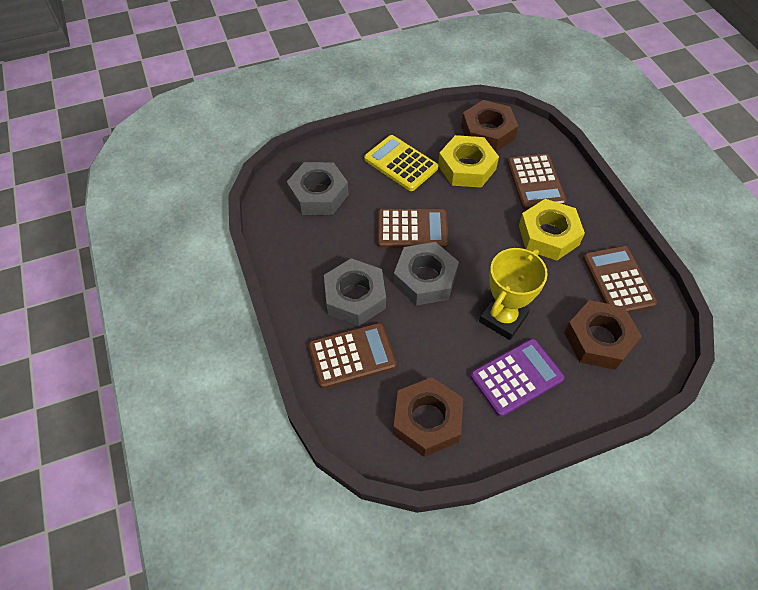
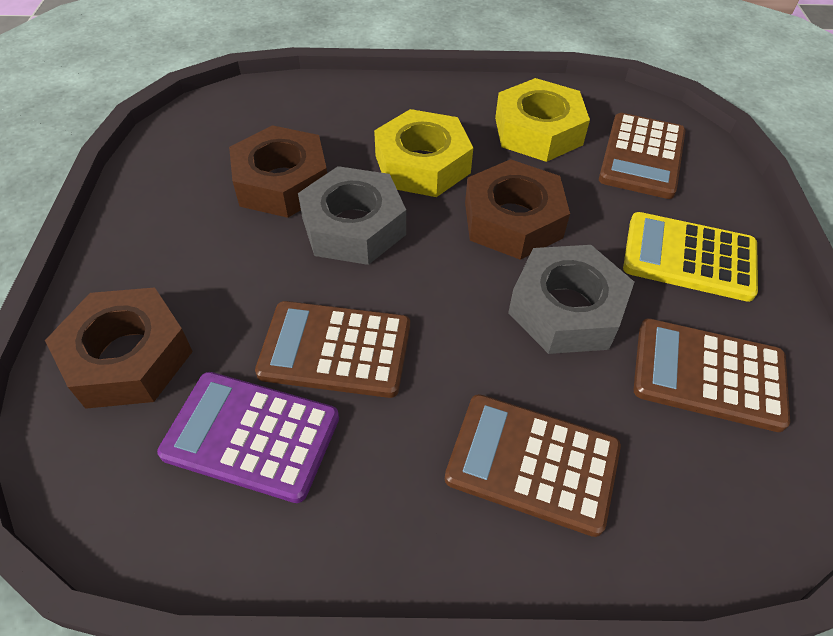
grey nut: 3 -> 2
yellow trophy: 1 -> 0

